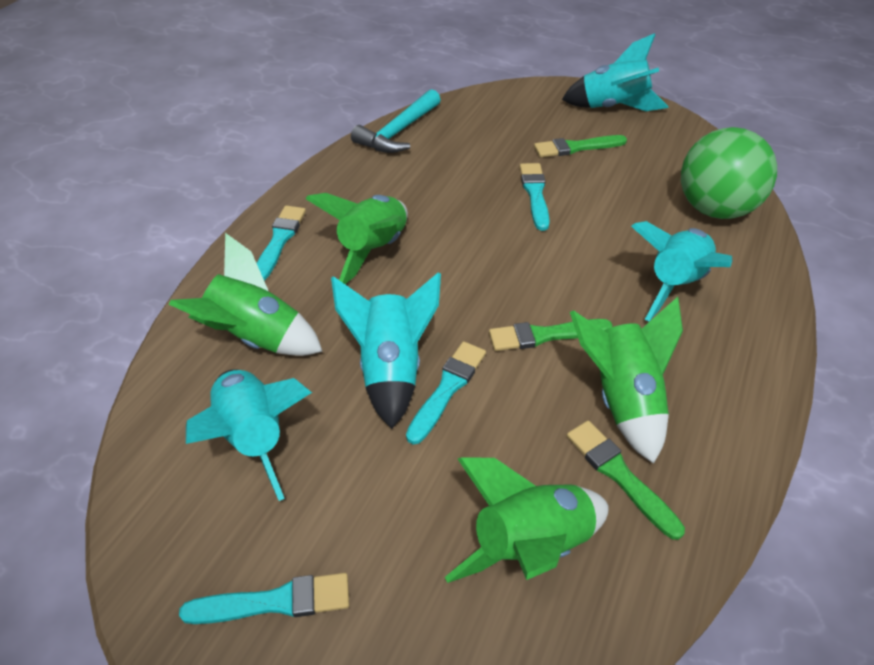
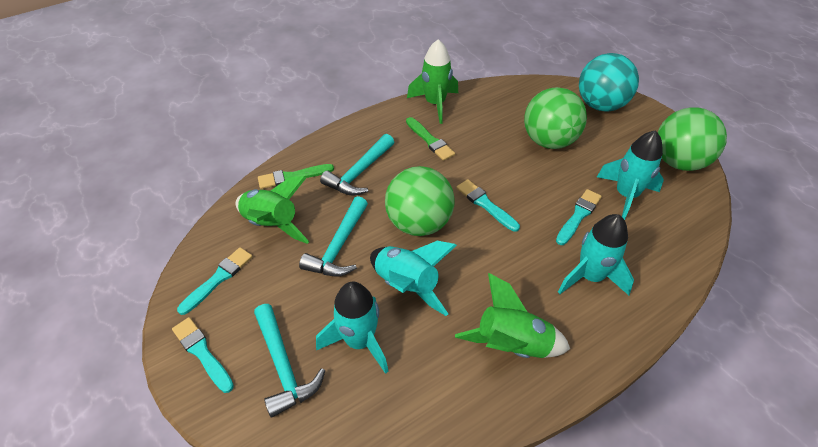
green ball: 1 -> 3
green brush: 3 -> 2
green rocket: 4 -> 3
turquoise ball: 0 -> 1
turquoise hammer: 1 -> 3

